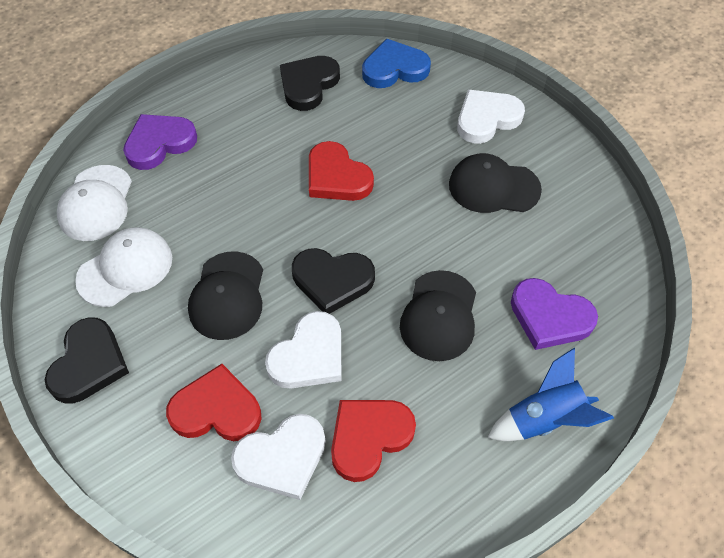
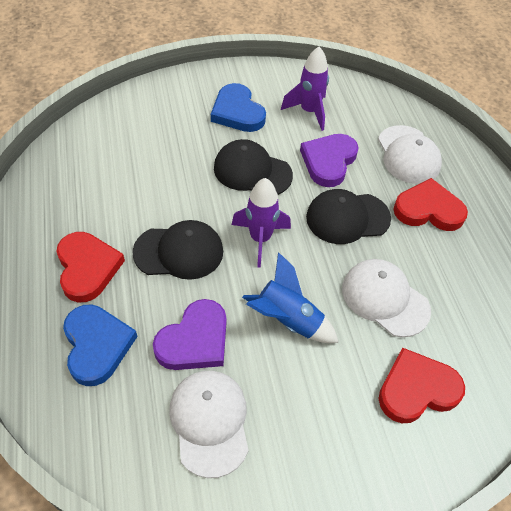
black heart: 3 -> 0
blue heart: 1 -> 2
purple rocket: 0 -> 2
white cap: 2 -> 3
white heart: 3 -> 0

